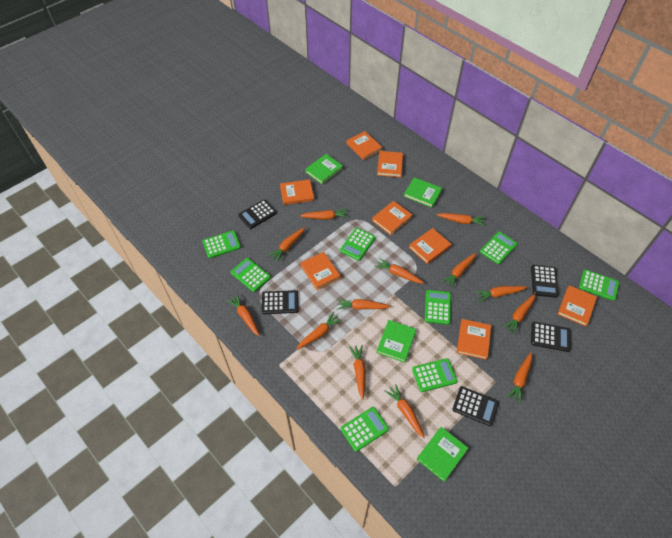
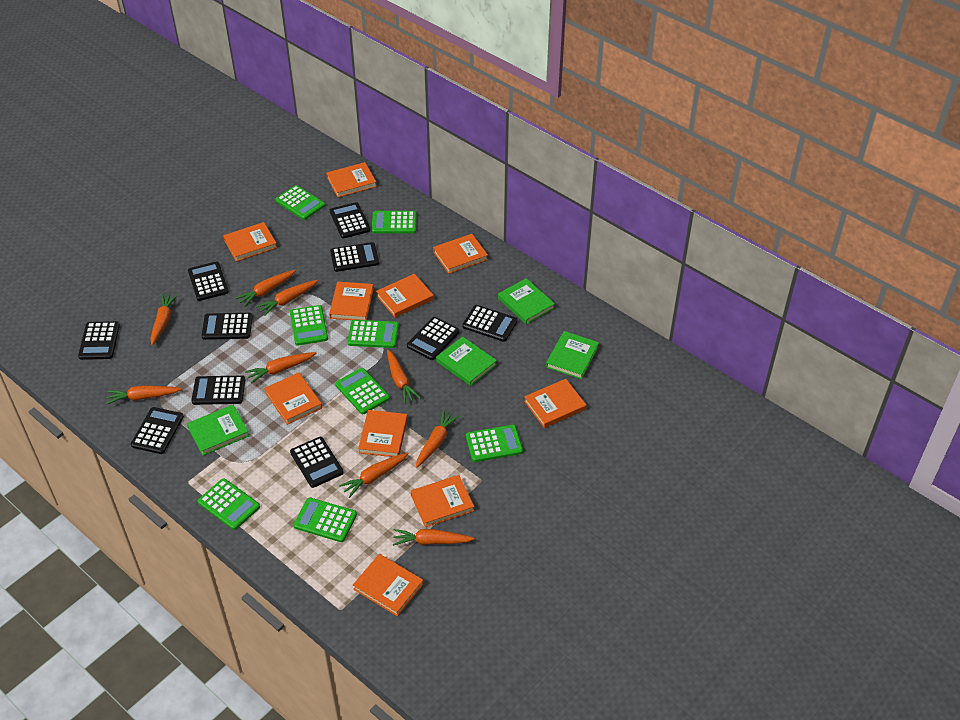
black calculator: 5 -> 10
orange book: 8 -> 10
orange carrot: 13 -> 9

